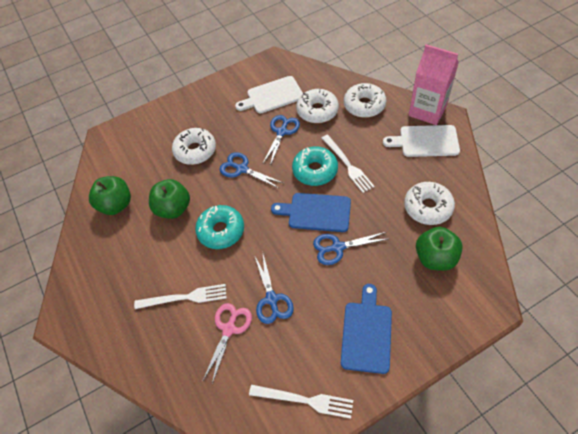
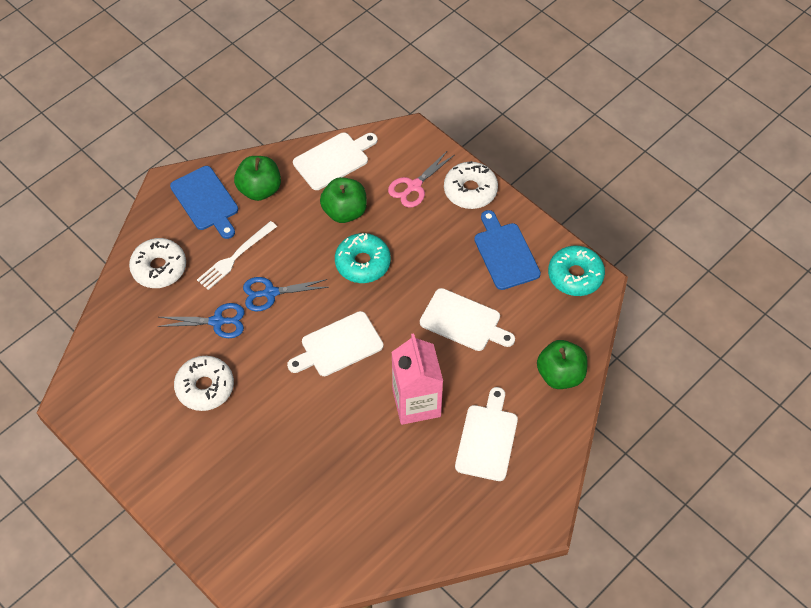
blue scissors: 4 -> 2
white cutting board: 2 -> 4
white donut: 4 -> 3
white fork: 3 -> 1

